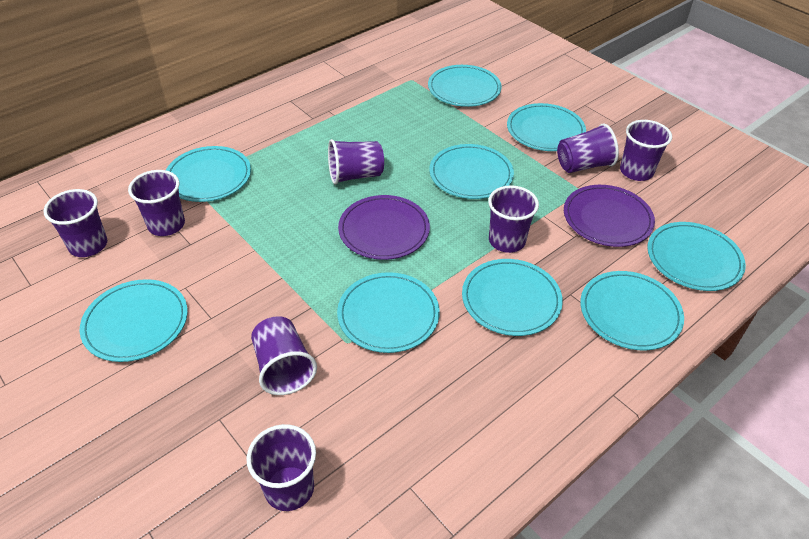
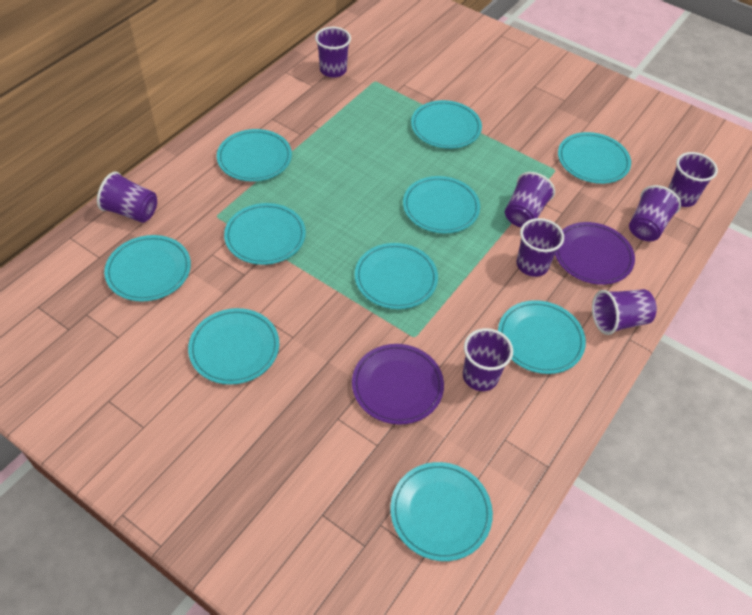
turquoise plate: 9 -> 10

